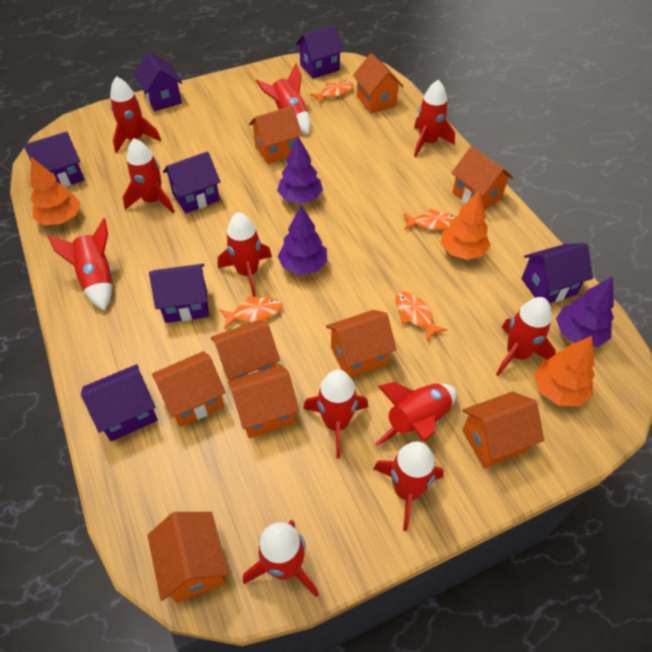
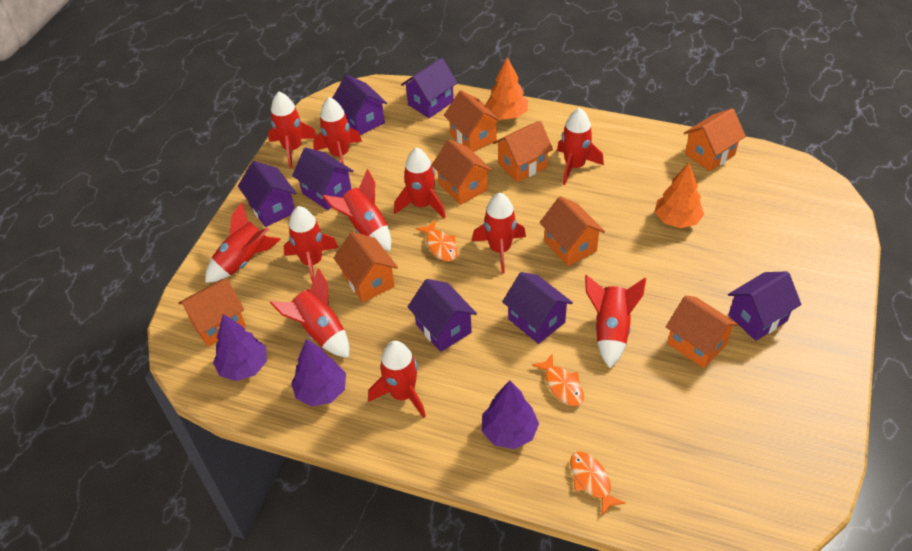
orange fish: 4 -> 3
orange house: 9 -> 8
orange tree: 3 -> 2

